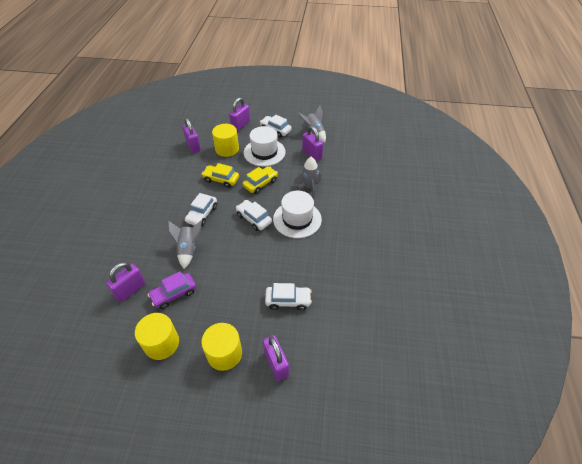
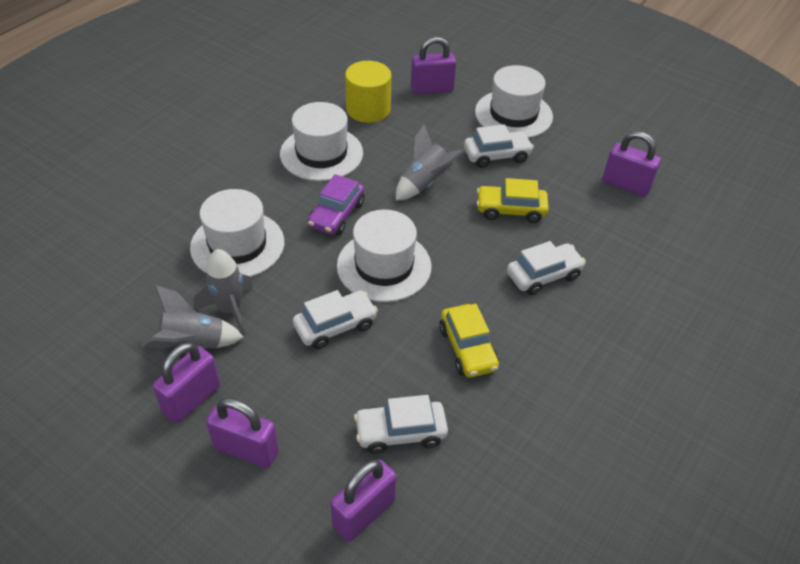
white hat: 2 -> 4
yellow cylinder: 3 -> 1

